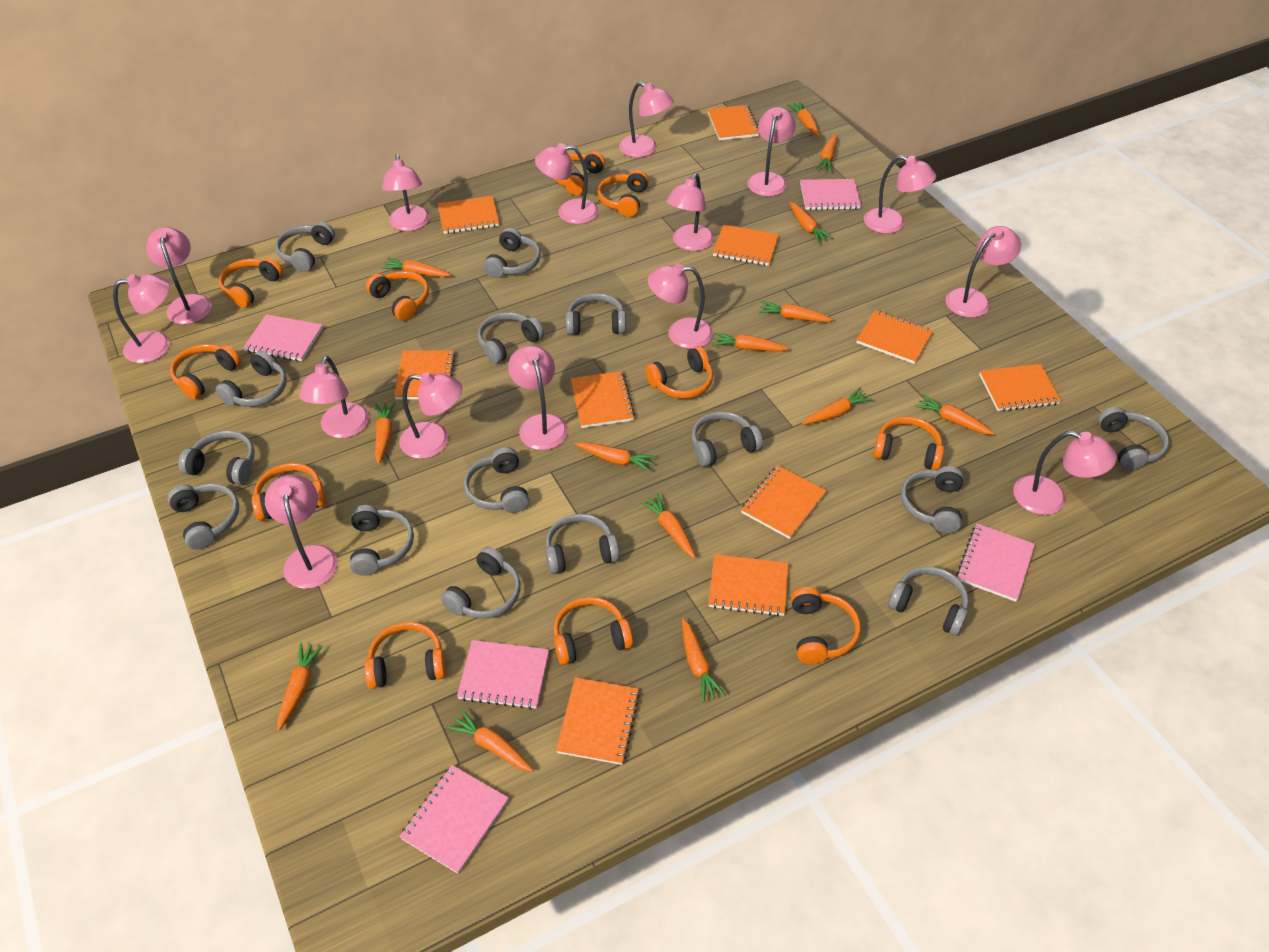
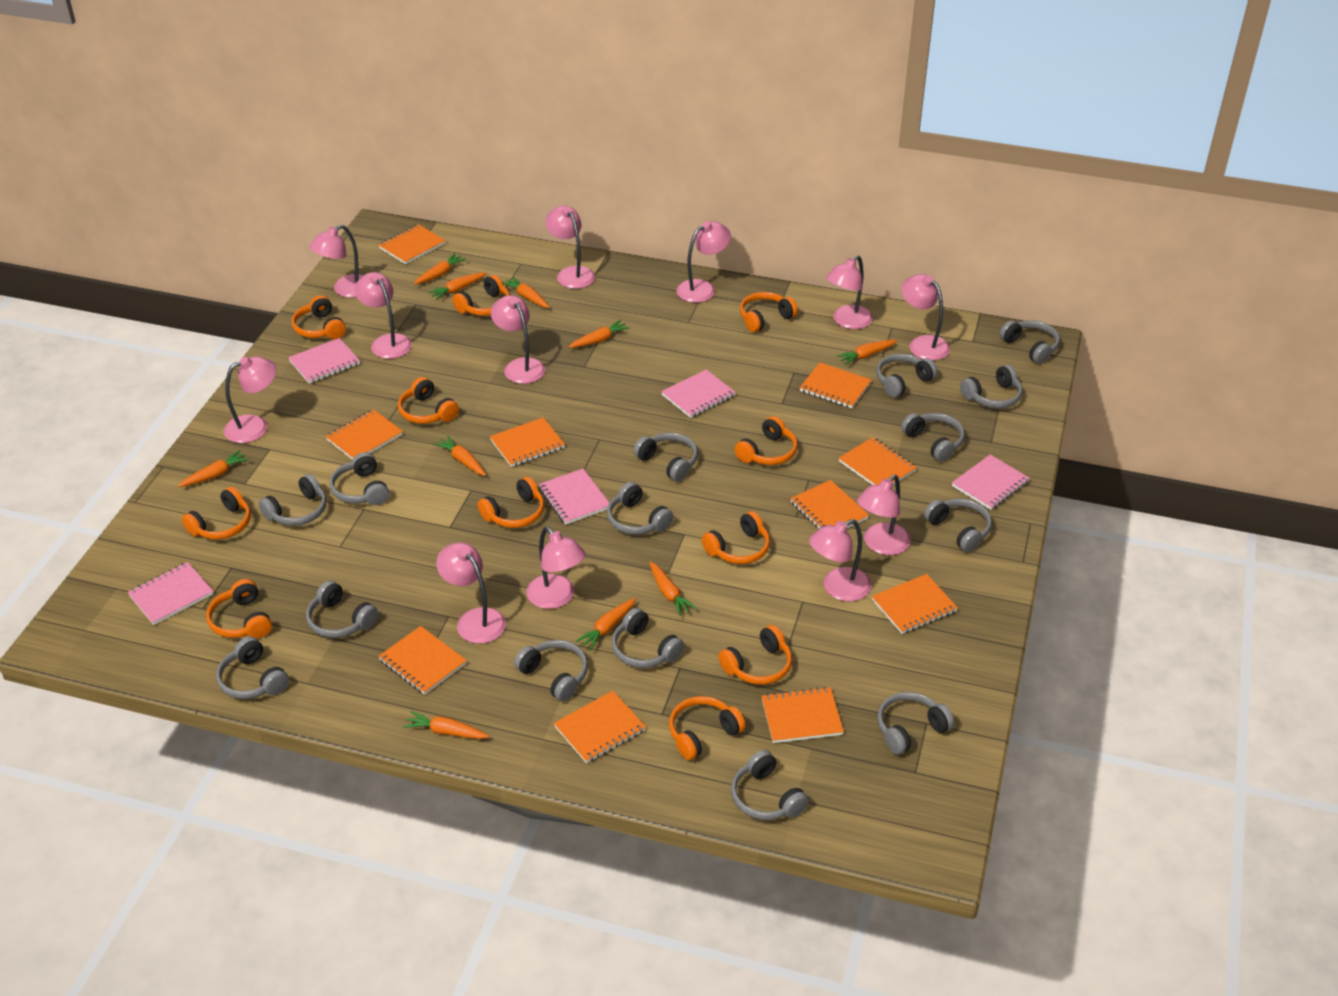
orange carrot: 14 -> 10
pink lamp: 15 -> 12

